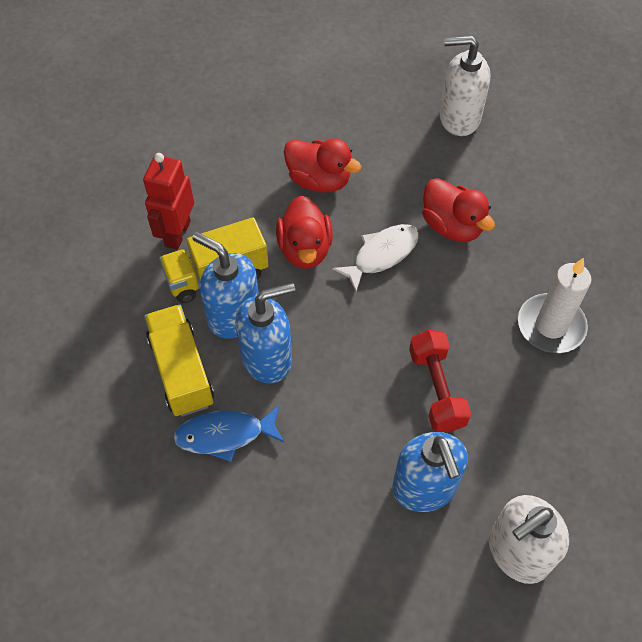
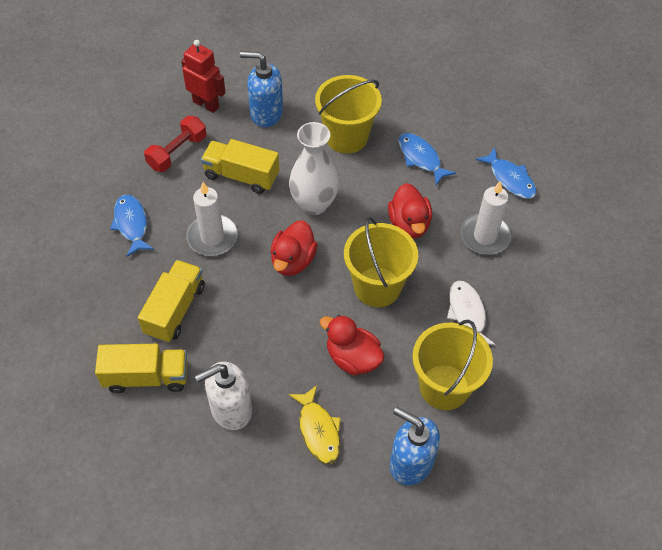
blue fish: 1 -> 3
blue soap dispenser: 3 -> 2
white candle: 1 -> 2
white soap dispenser: 2 -> 1
white vase: 0 -> 1
yellow bucket: 0 -> 3
yellow fish: 0 -> 1
yellow truck: 2 -> 3

